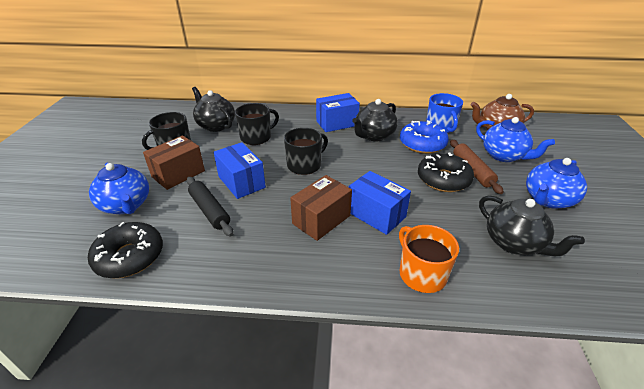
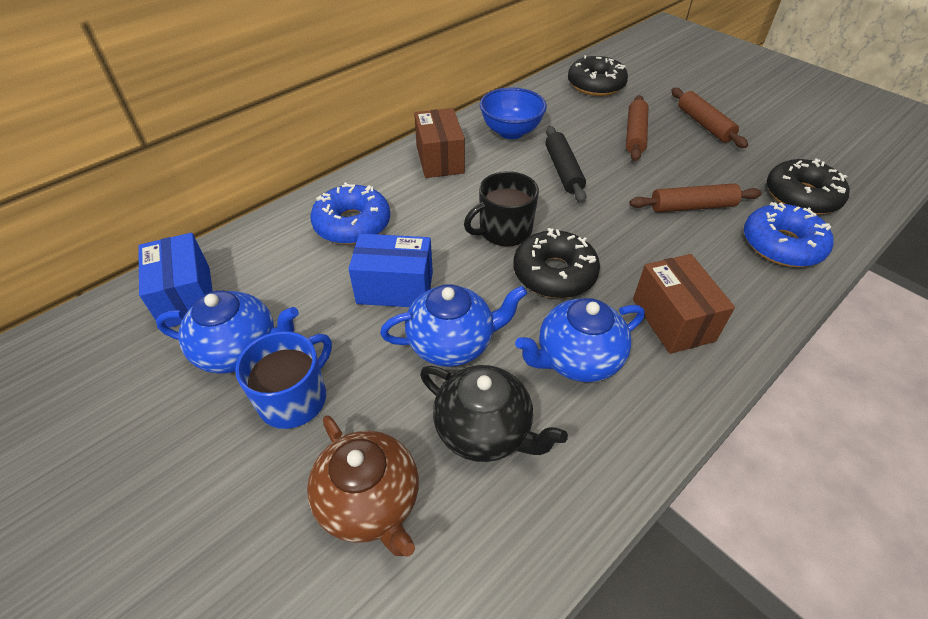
black donut: 2 -> 3
black mug: 3 -> 1
black teapot: 3 -> 1
blue bowl: 0 -> 1
blue box: 3 -> 2
blue donut: 1 -> 2
brown rolling pin: 1 -> 3
orange mug: 1 -> 0

